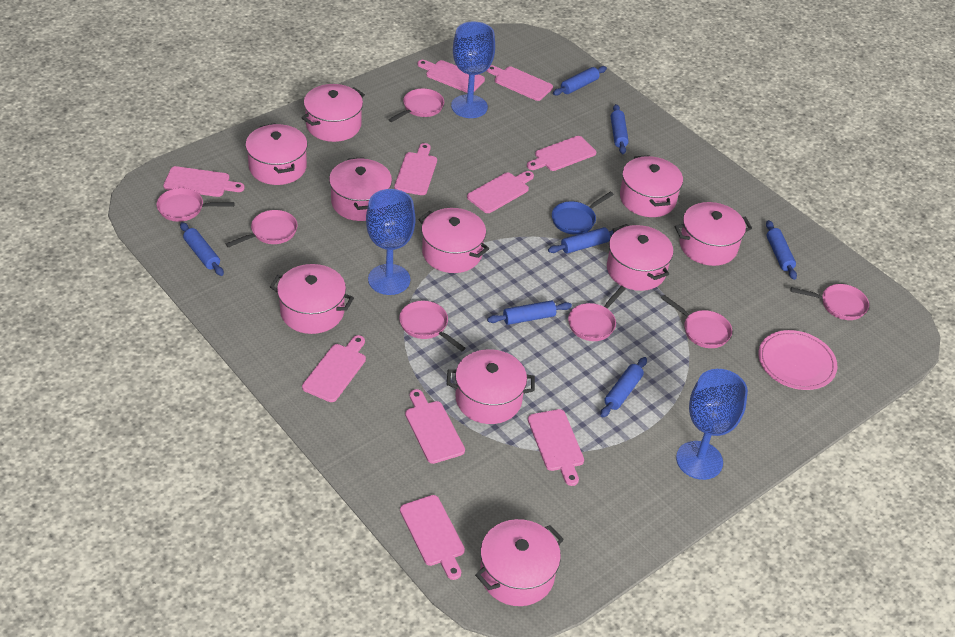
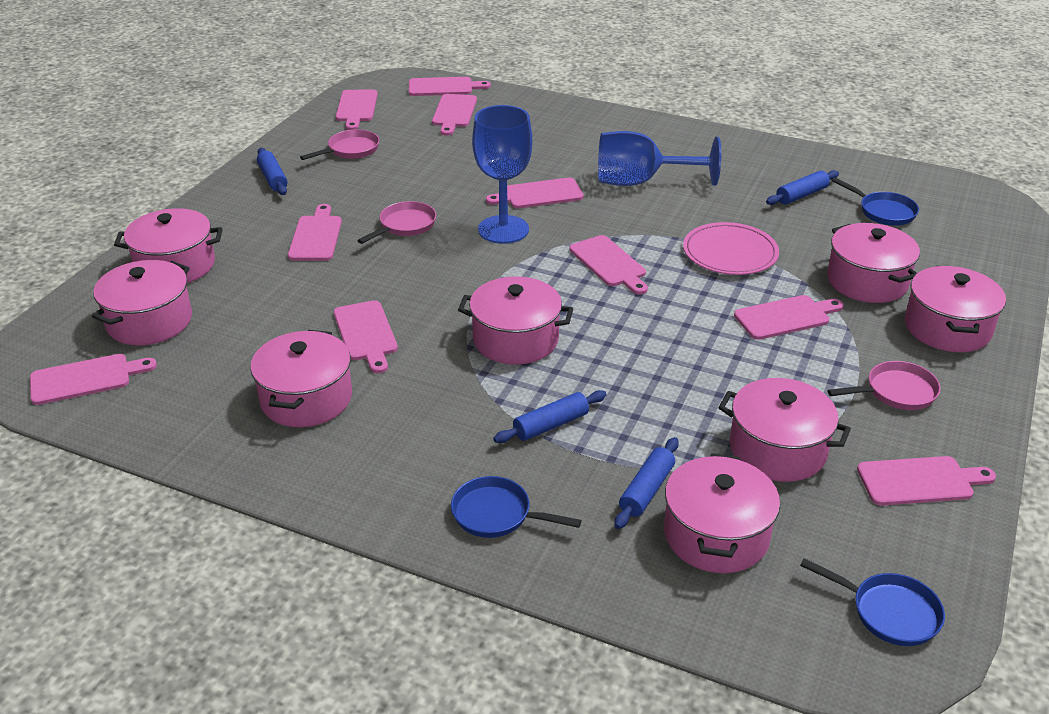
blue goblet: 3 -> 2
blue pan: 1 -> 3
blue rolling pin: 7 -> 4
pink pan: 7 -> 3
pink pot: 10 -> 8

